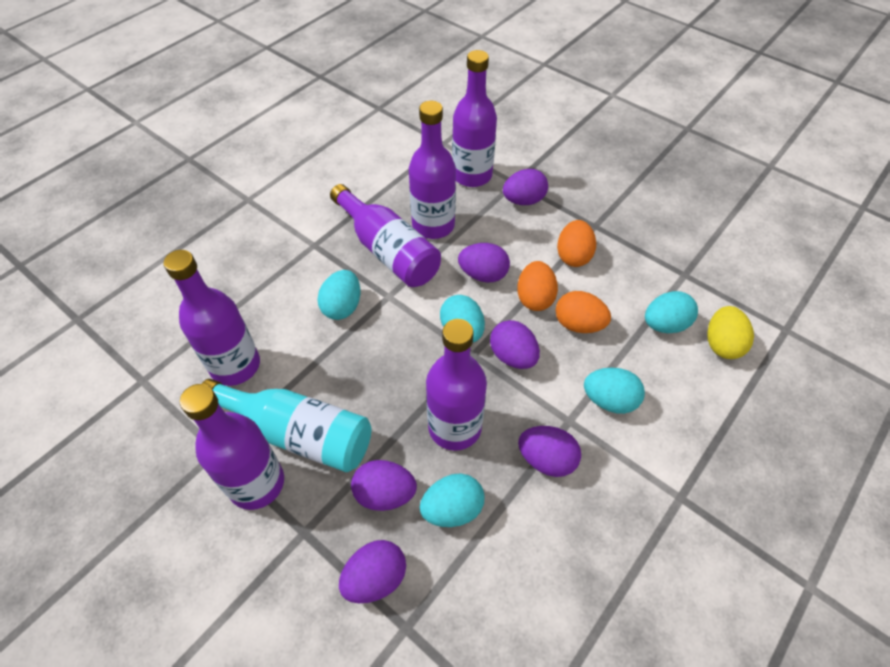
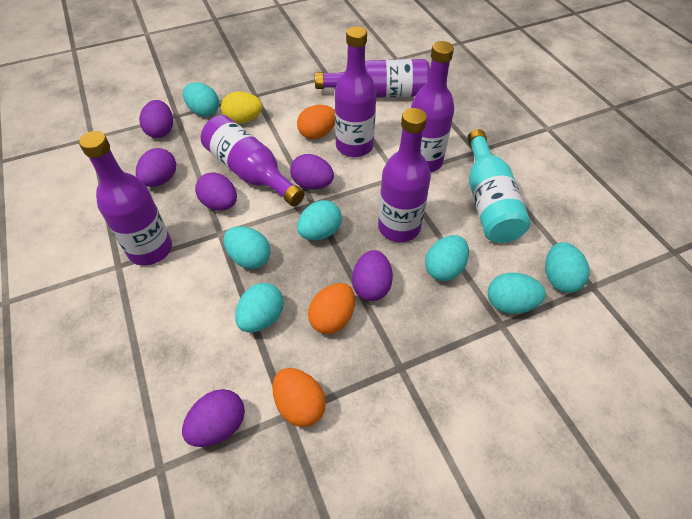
turquoise egg: 5 -> 7

